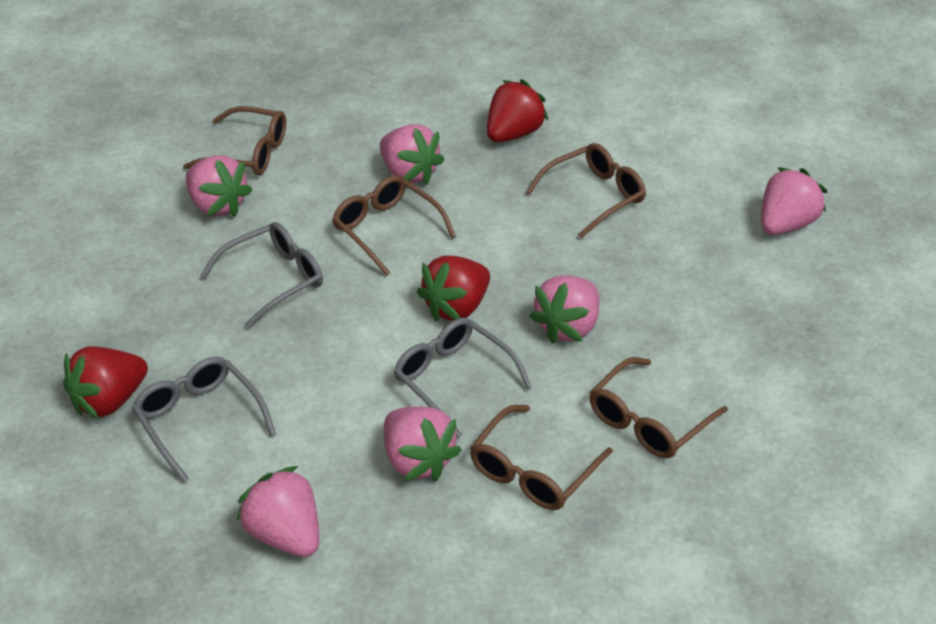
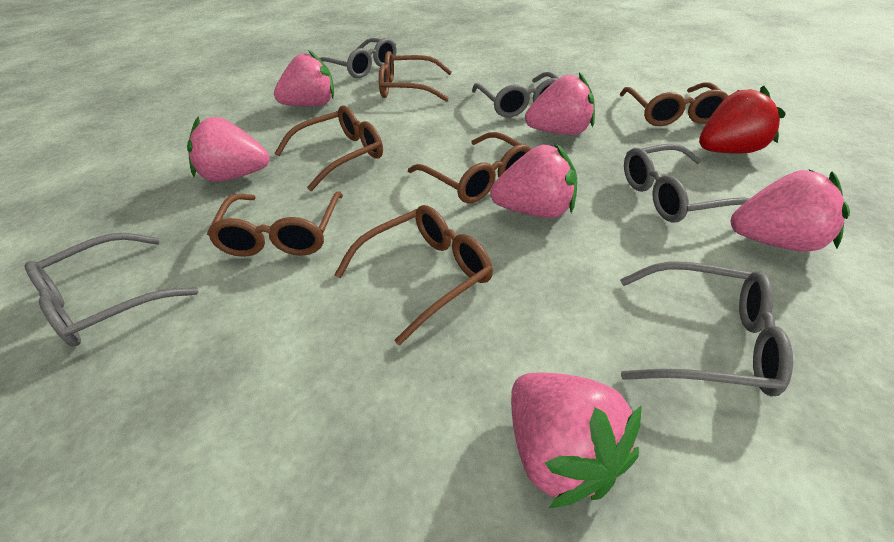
brown glasses: 5 -> 6
grey glasses: 3 -> 5
red strawberry: 3 -> 1

